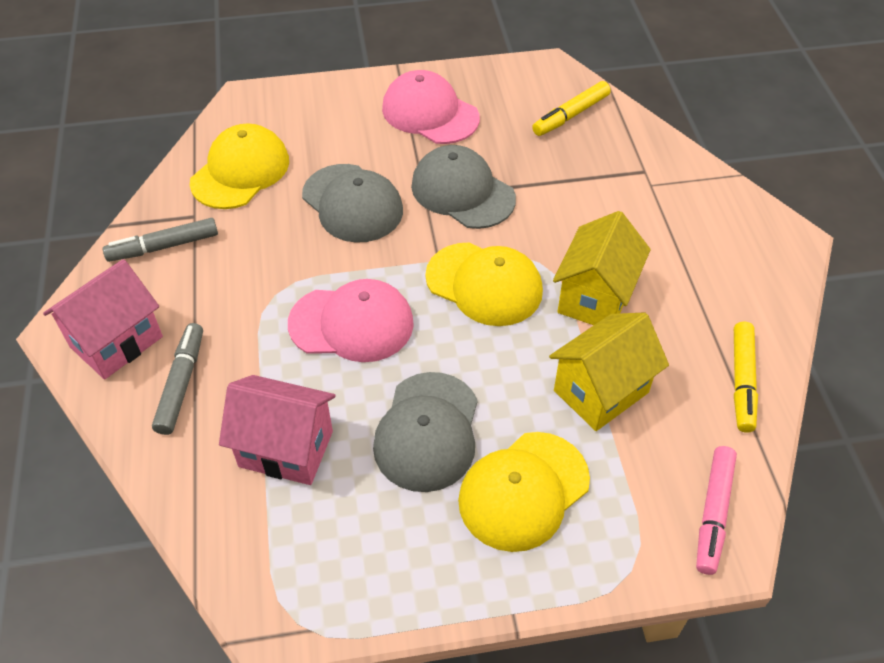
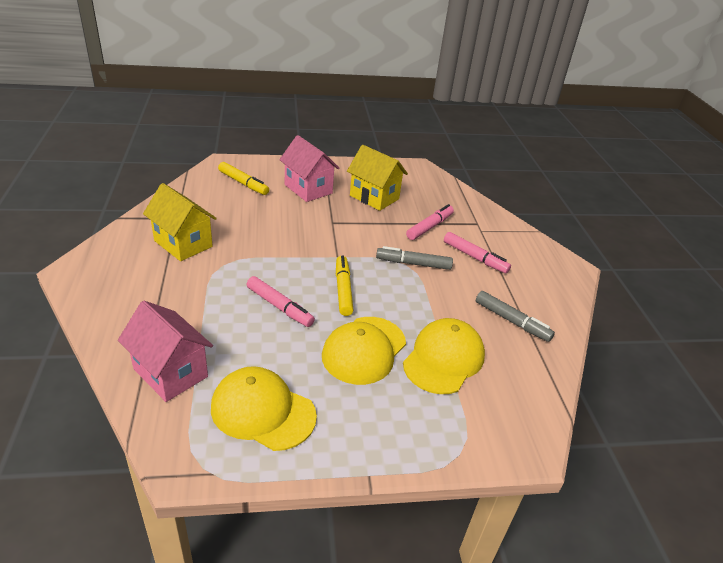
grey cap: 3 -> 0
pink cap: 2 -> 0
pink marker: 1 -> 3

